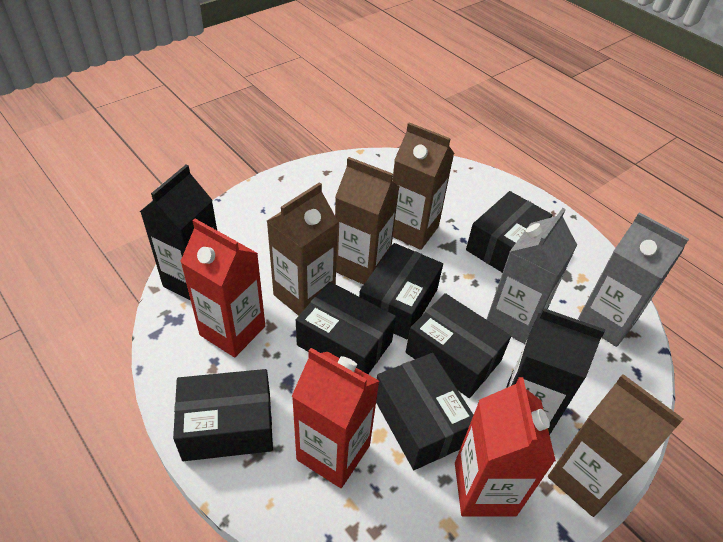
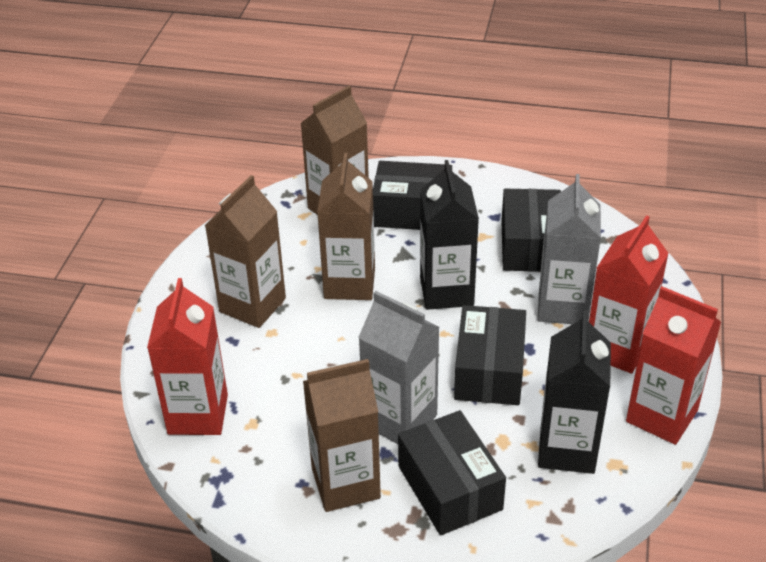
black box: 6 -> 4

